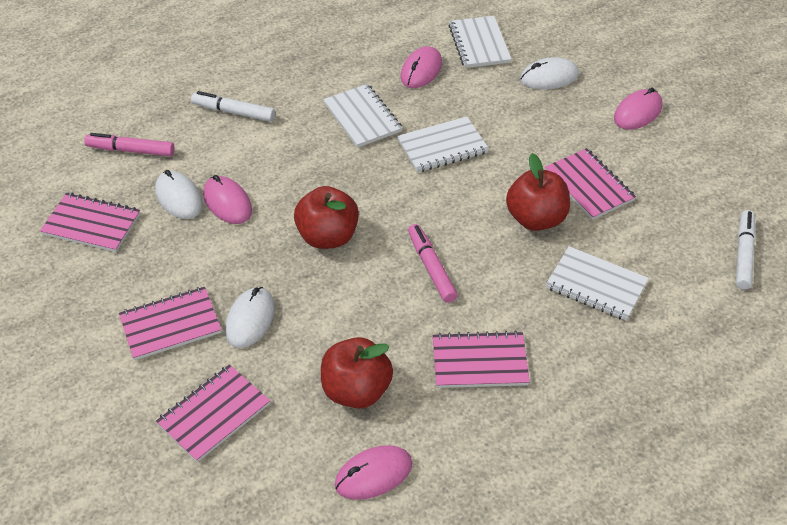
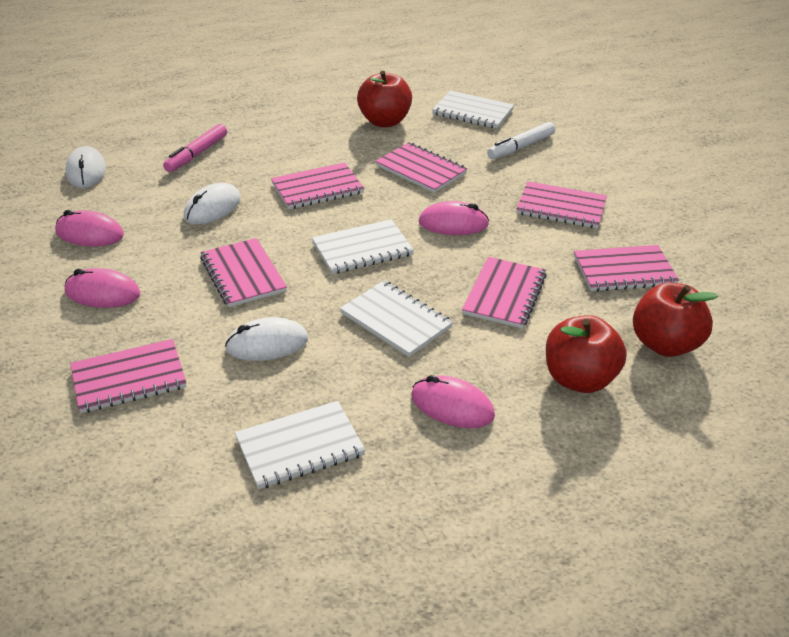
pink marker: 2 -> 1
pink notebook: 5 -> 7
white marker: 2 -> 1

